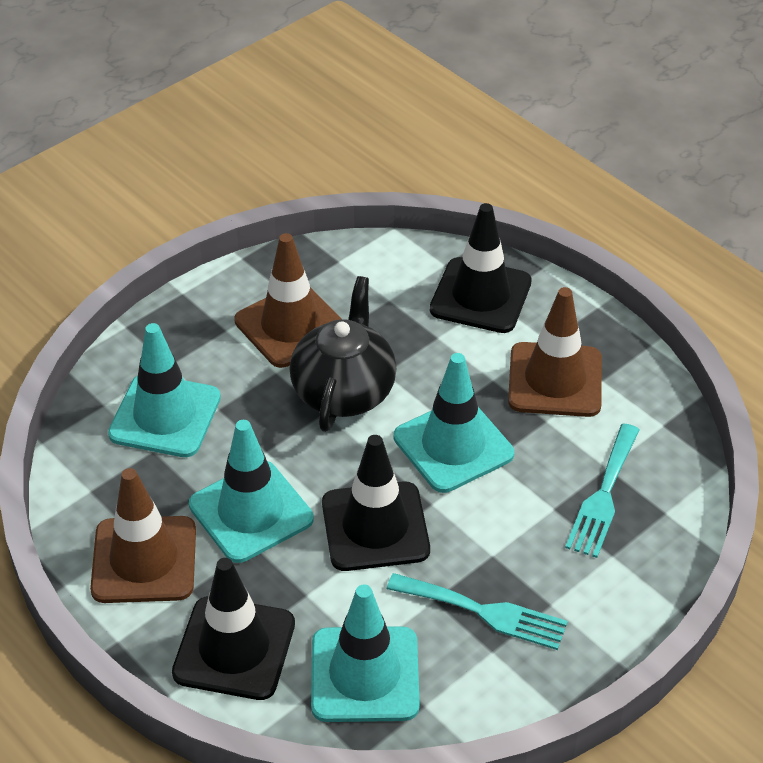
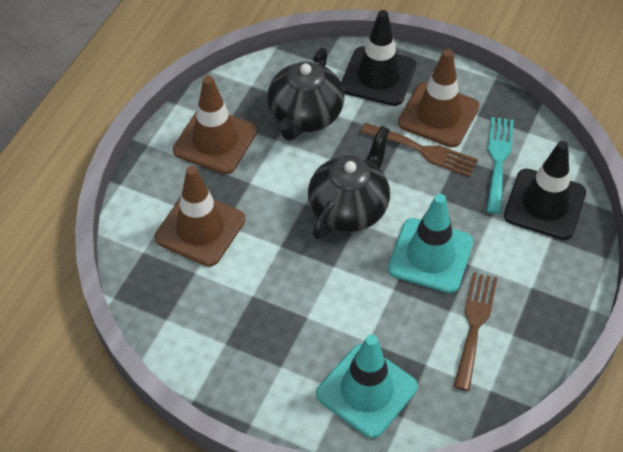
black teapot: 1 -> 2
black traffic cone: 3 -> 2
brown fork: 0 -> 2
turquoise fork: 2 -> 1
turquoise traffic cone: 4 -> 2

